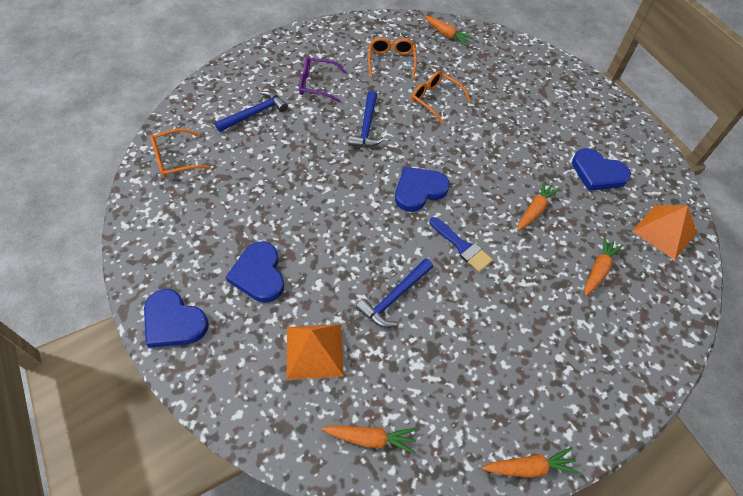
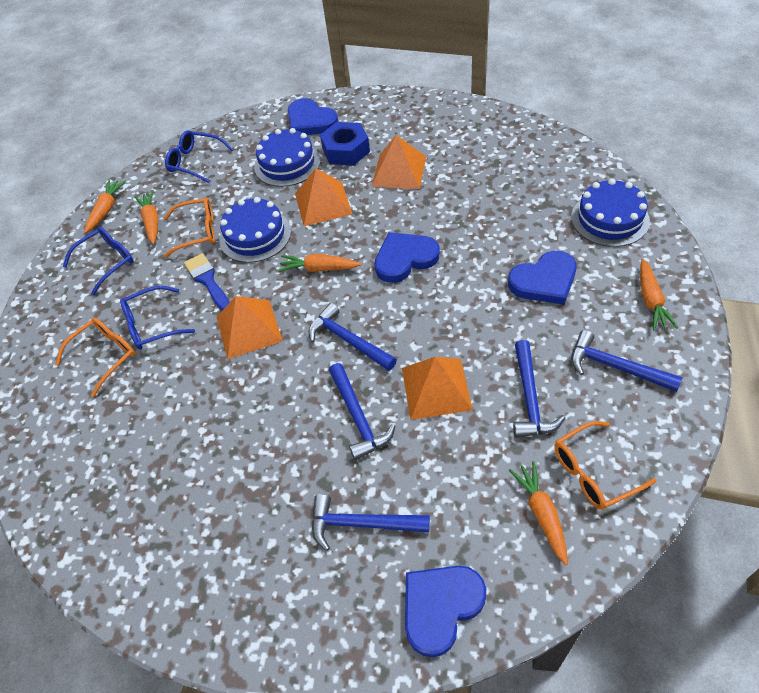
blue cake: 0 -> 3
blue glasses: 0 -> 3
blue hammer: 3 -> 5
blue nut: 0 -> 1
orange pyramid: 2 -> 4
purple glasses: 1 -> 0

